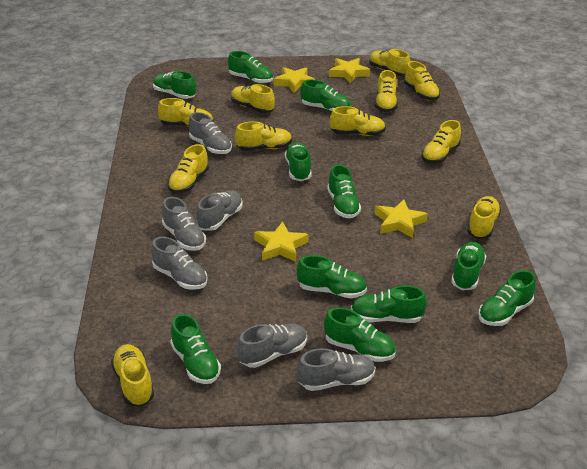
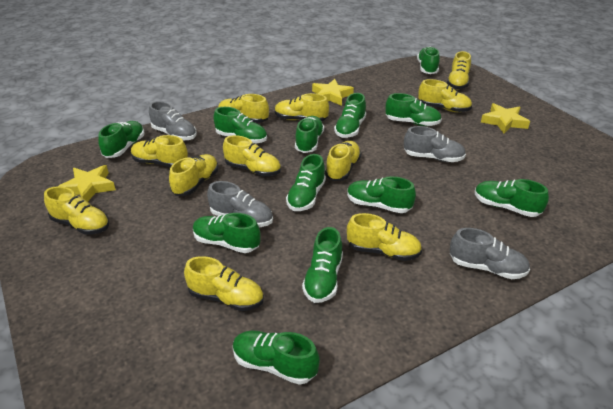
green shoe: 11 -> 12
grey shoe: 6 -> 4
yellow star: 4 -> 3

